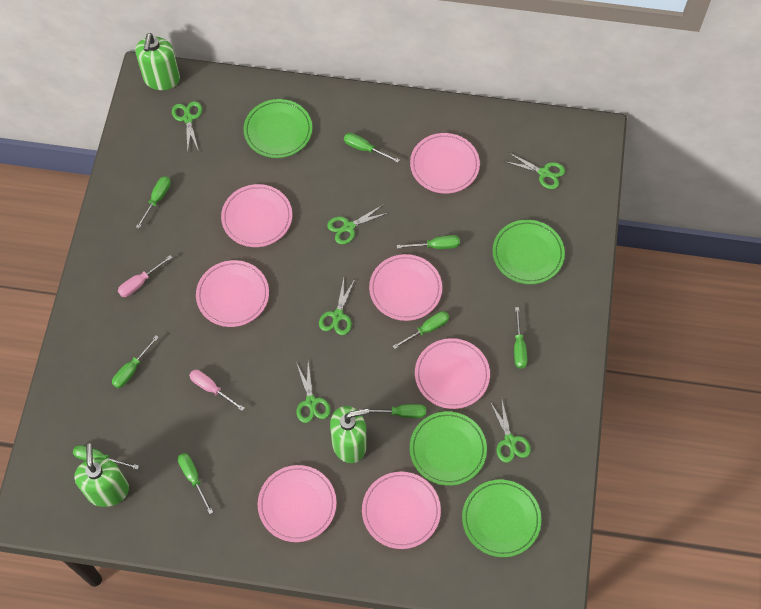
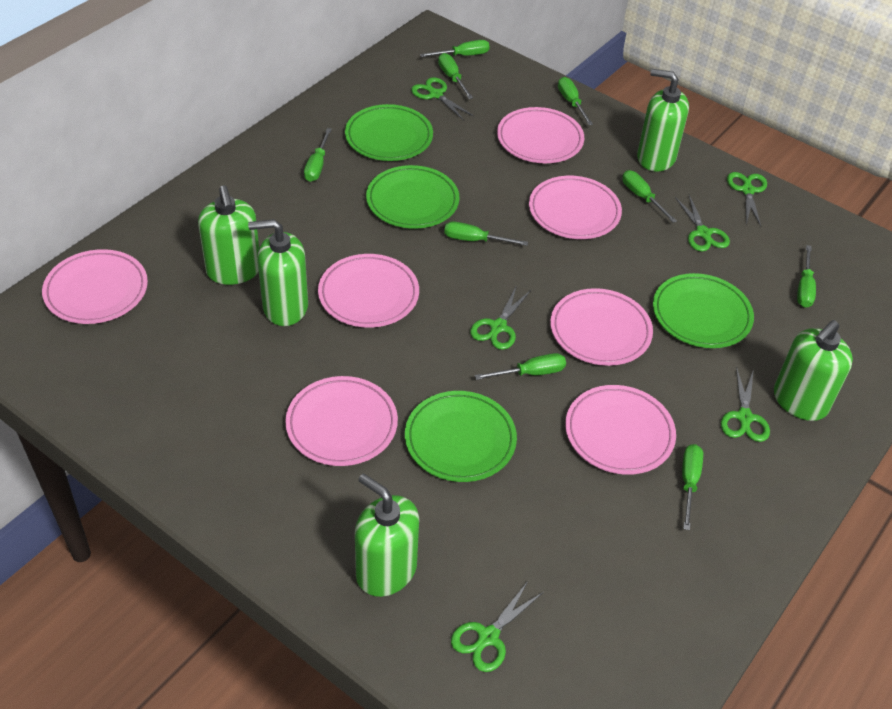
green soap dispenser: 3 -> 5
pink screwdriver: 2 -> 0

